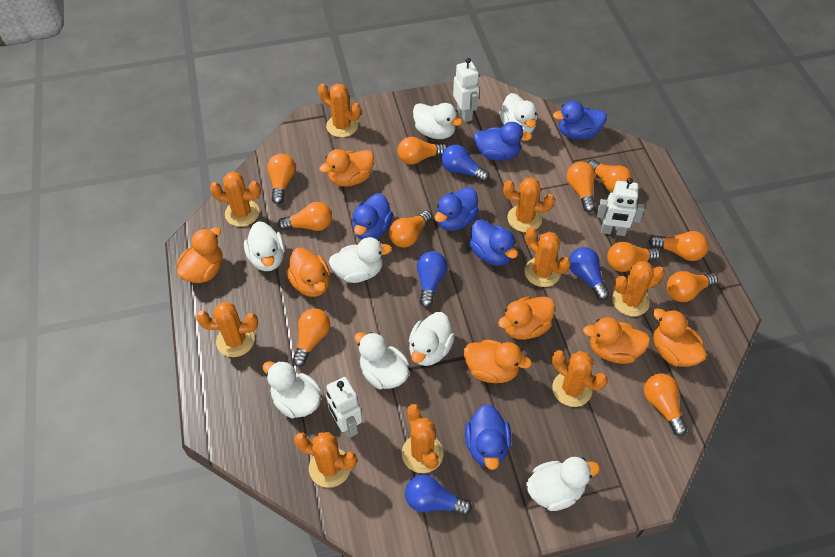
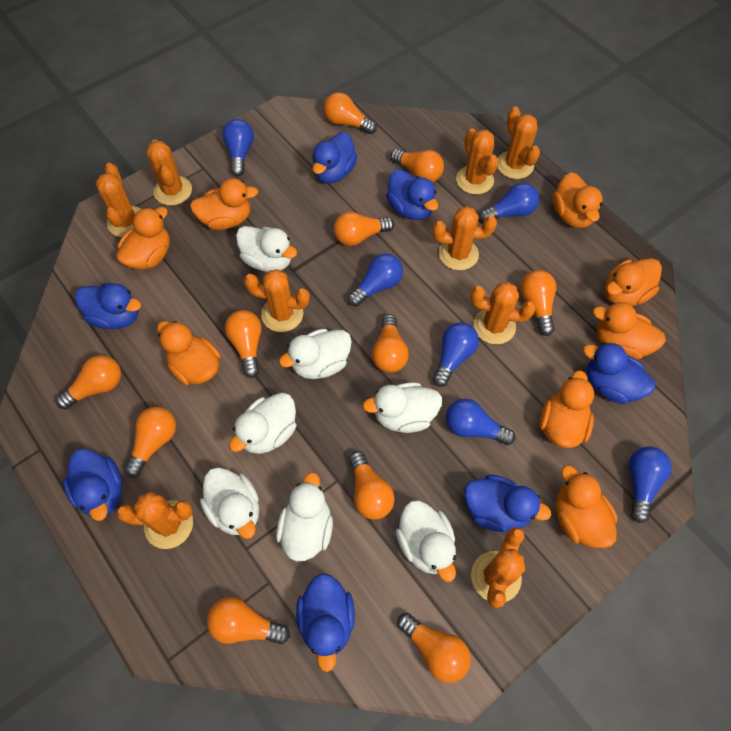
blue duck: 6 -> 7
blue light bulb: 4 -> 6
orange duck: 7 -> 8
white duck: 8 -> 7
white robot: 3 -> 0

